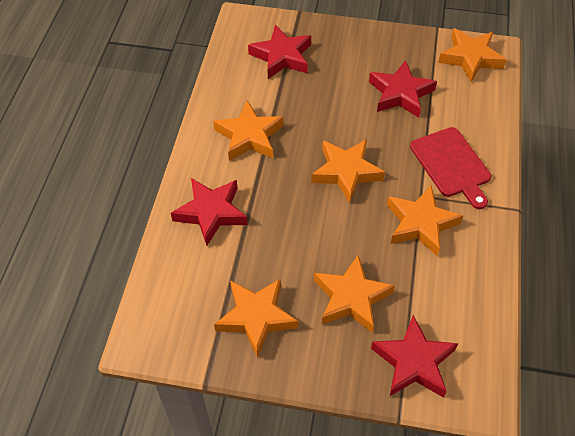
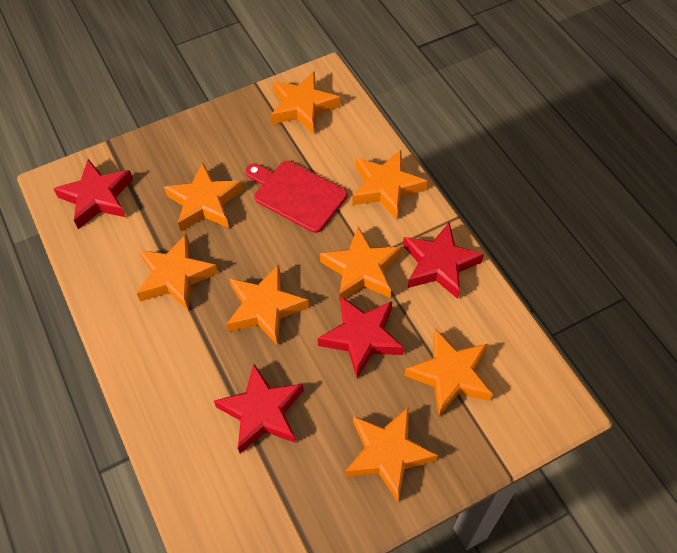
orange star: 6 -> 8

